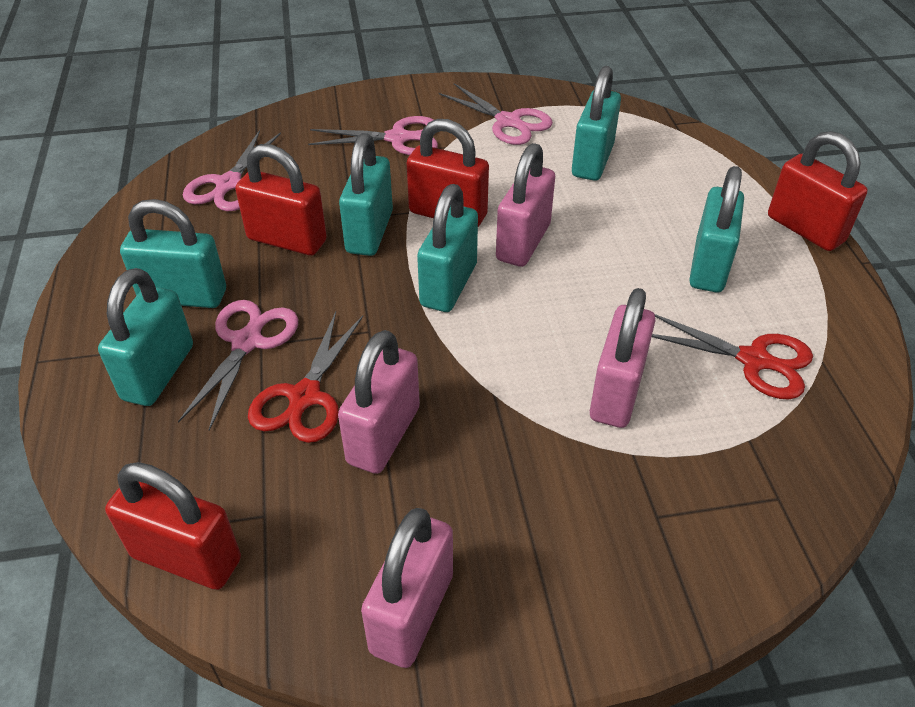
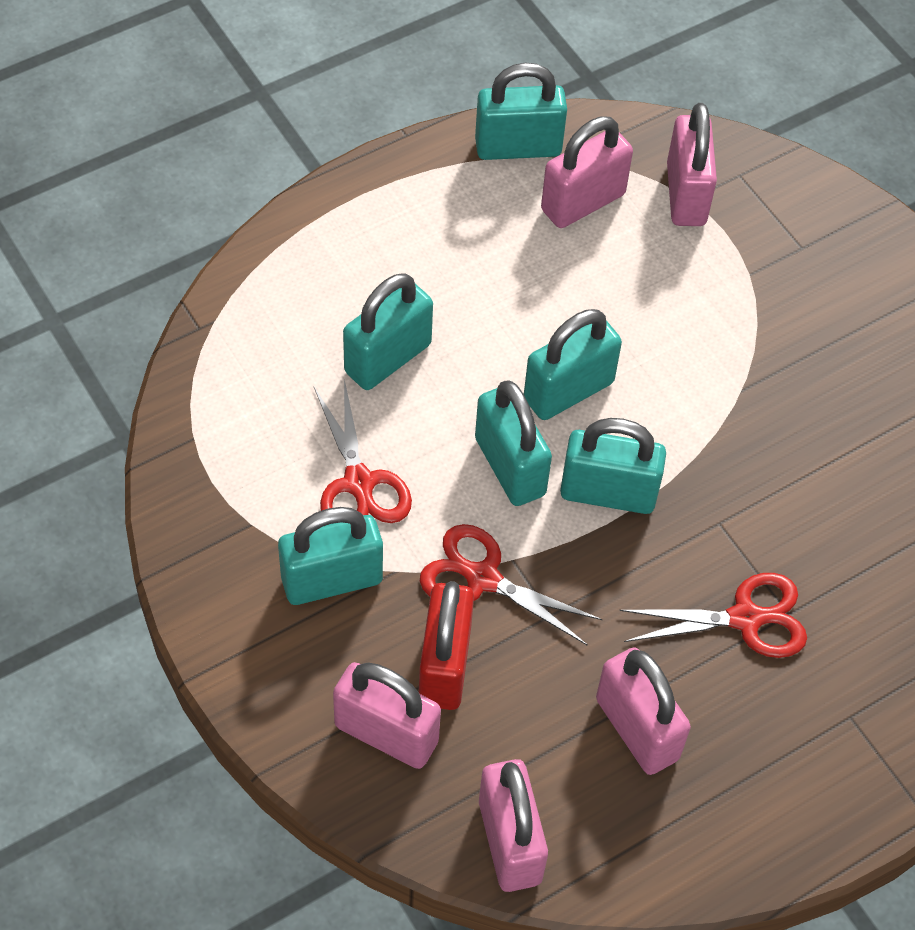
pink padlock: 4 -> 5
pink scissors: 4 -> 0
red padlock: 4 -> 1
red scissors: 2 -> 3

